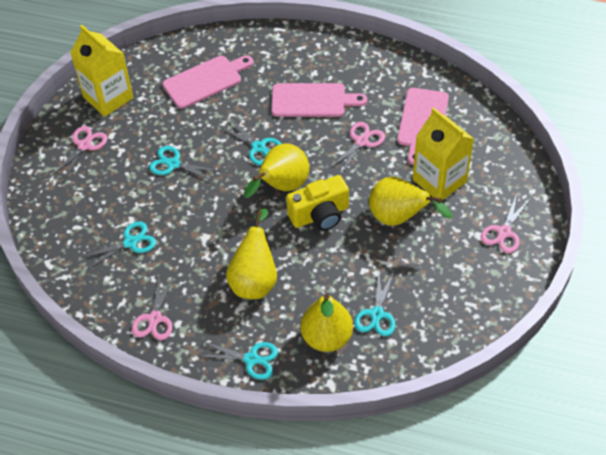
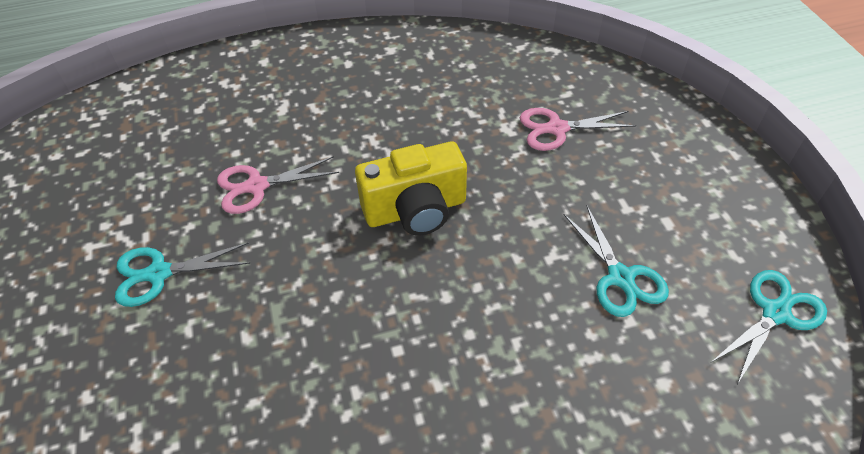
pink cutting board: 3 -> 0
pink scissors: 4 -> 2
turquoise scissors: 5 -> 3
yellow carton: 2 -> 0
yellow pear: 4 -> 0

